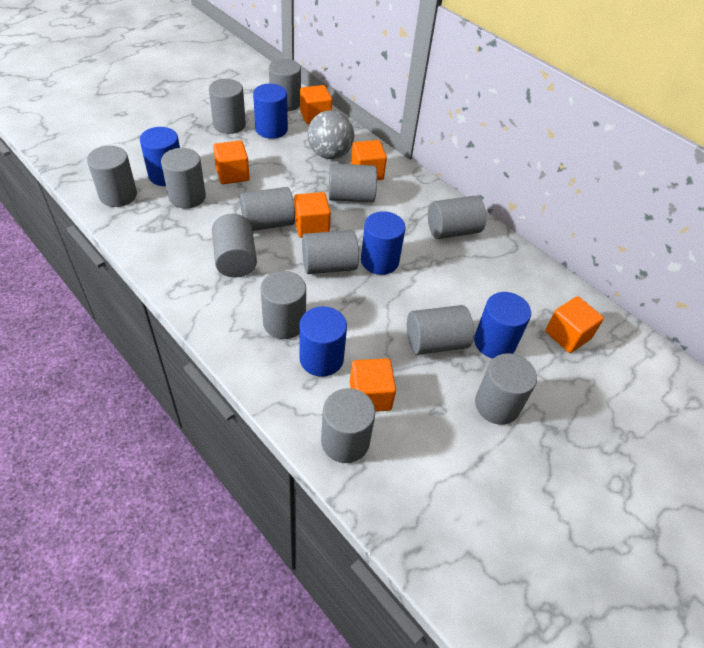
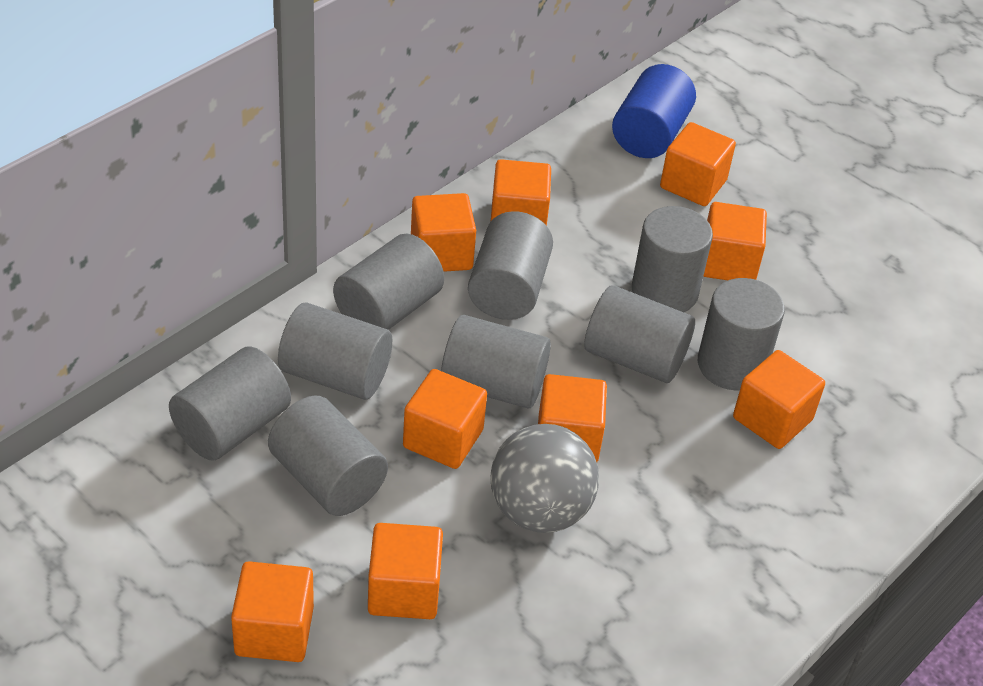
blue cylinder: 5 -> 1
grey cylinder: 13 -> 9
orange cube: 6 -> 9

